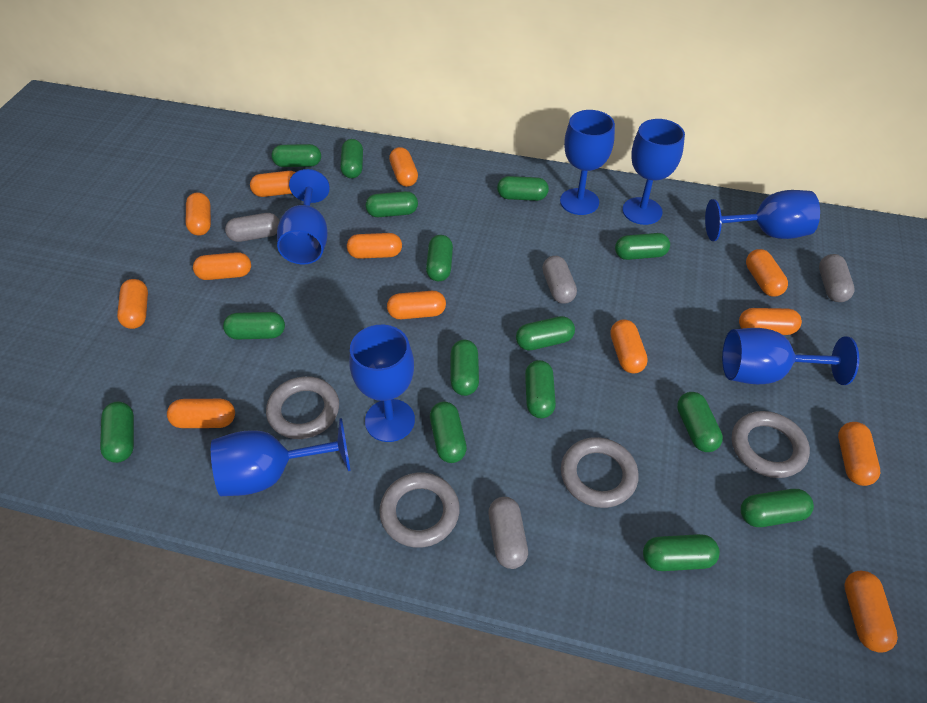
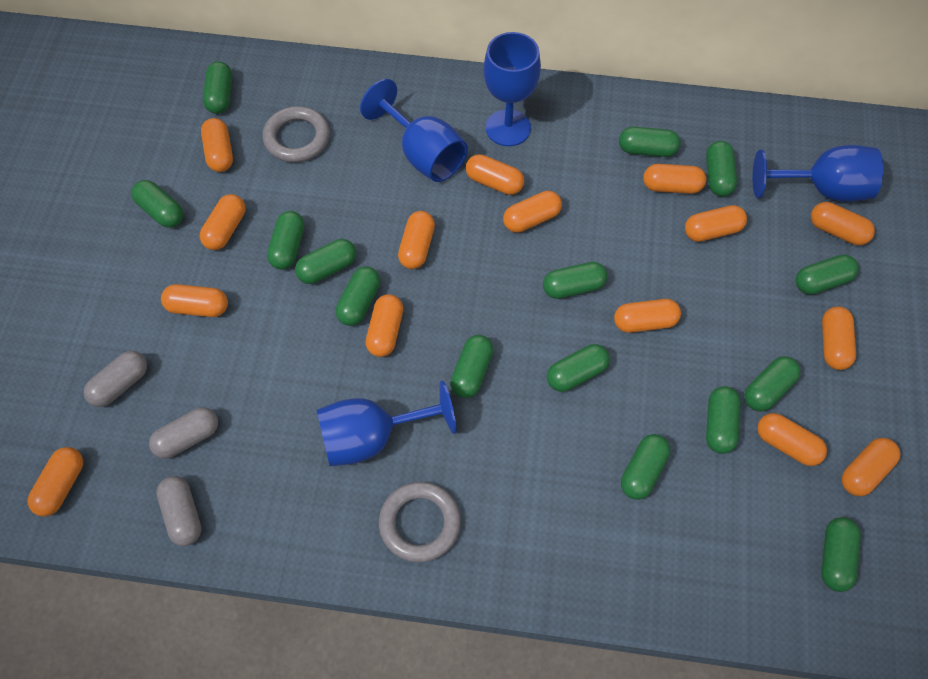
blue goblet: 7 -> 4
grey capsule: 4 -> 3
grey ring: 4 -> 2
orange capsule: 13 -> 15

